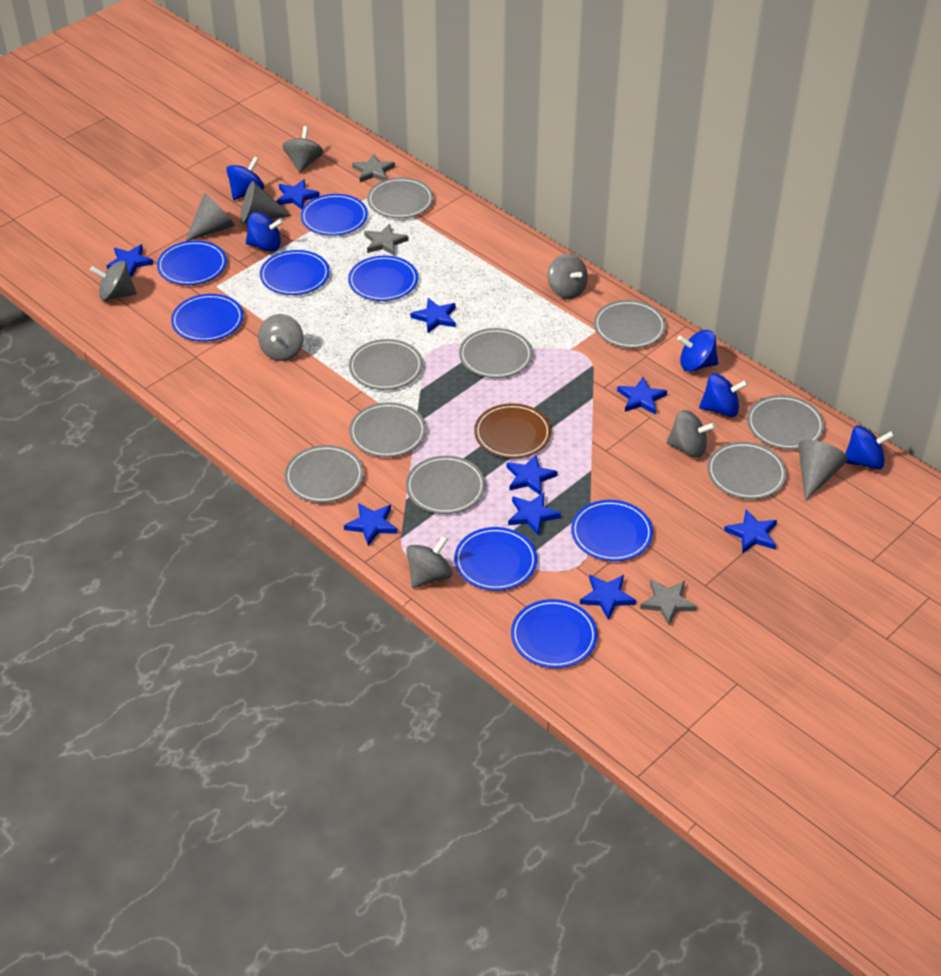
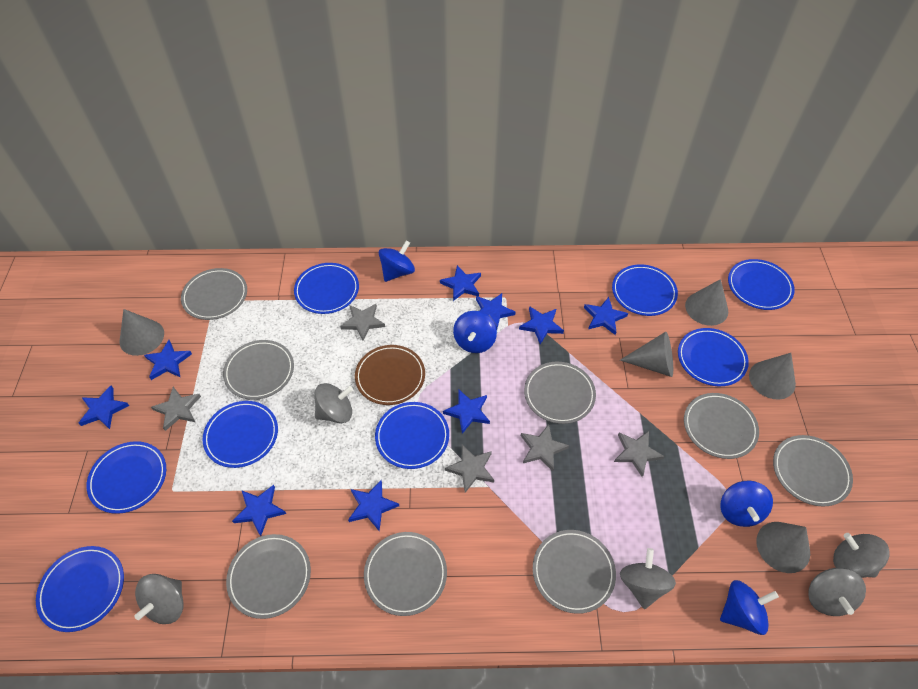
blue spinning top: 5 -> 4
grey cone: 3 -> 5
grey plate: 9 -> 8
grey spinning top: 6 -> 5
grey star: 3 -> 5

